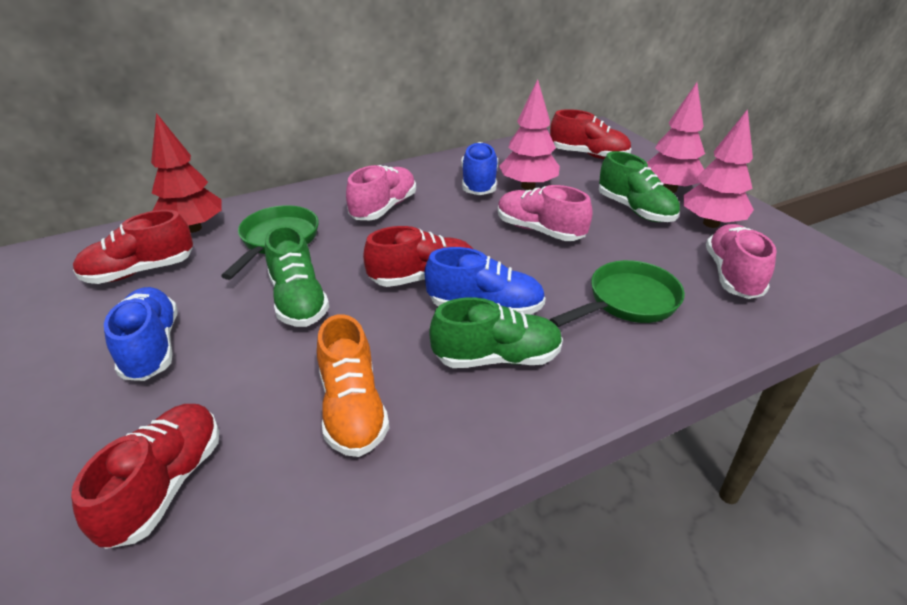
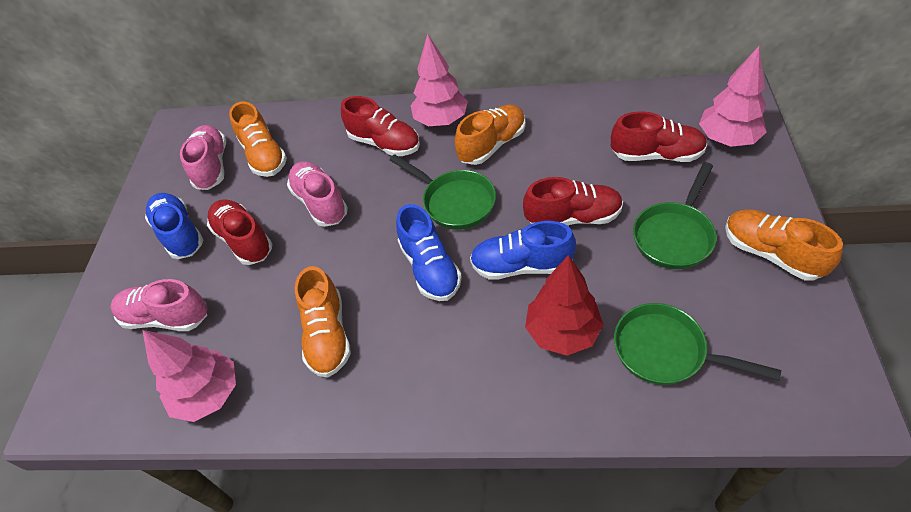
green pan: 2 -> 3
green shoe: 3 -> 0
orange shoe: 1 -> 4

